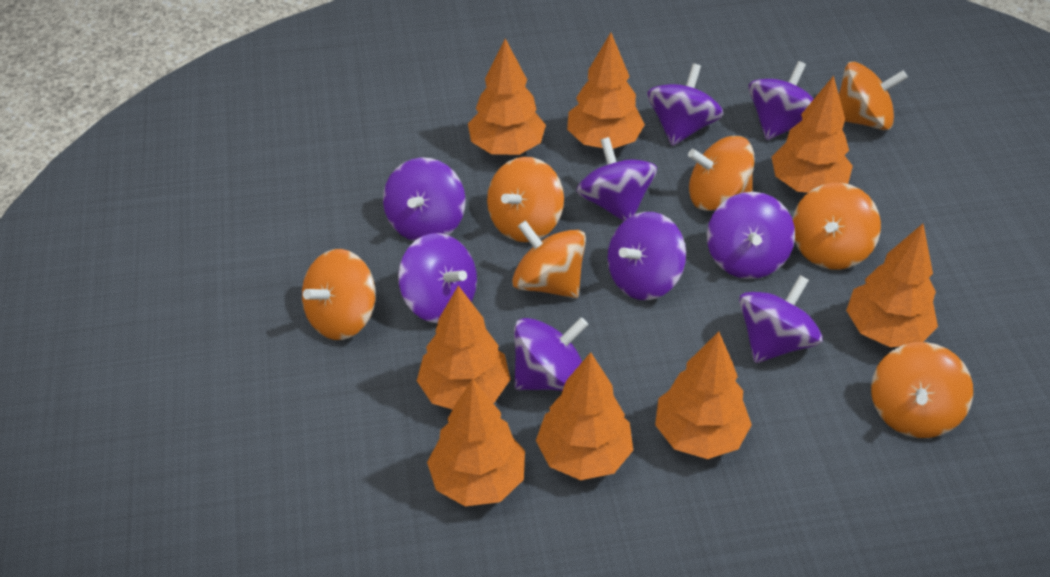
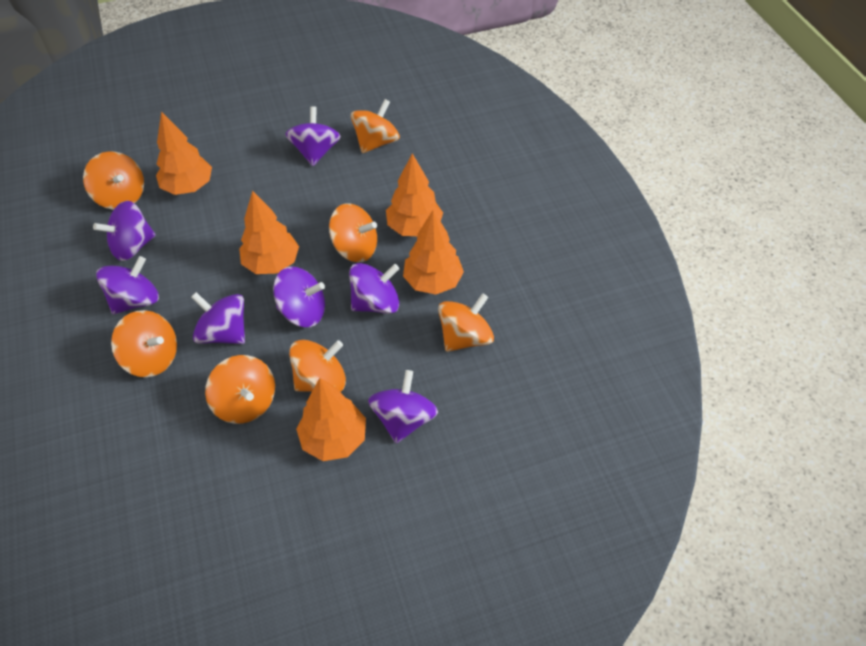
orange tree: 8 -> 5
purple spinning top: 9 -> 7

